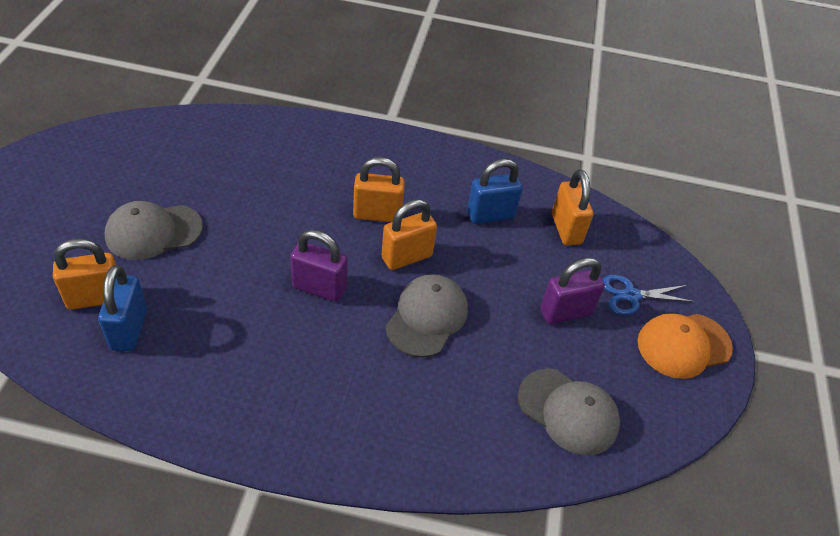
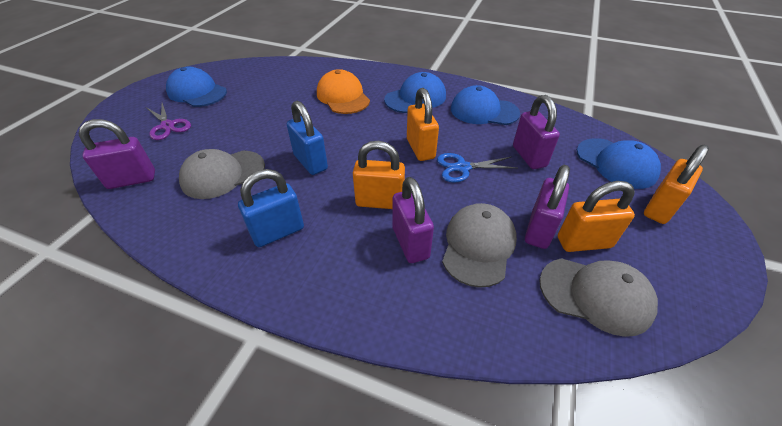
blue cap: 0 -> 4
purple padlock: 2 -> 4
purple scissors: 0 -> 1

